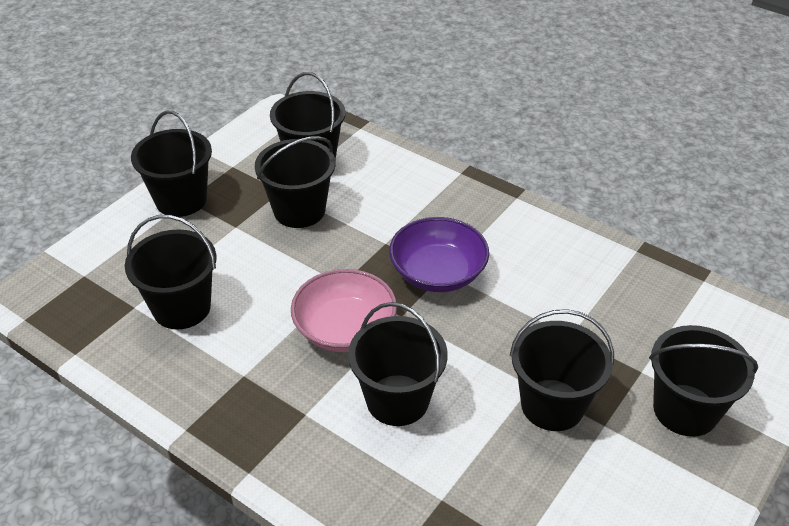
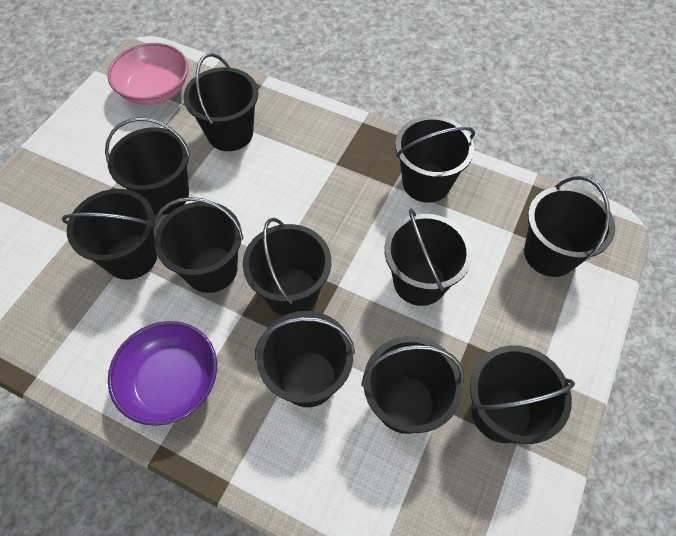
black bucket: 7 -> 11

